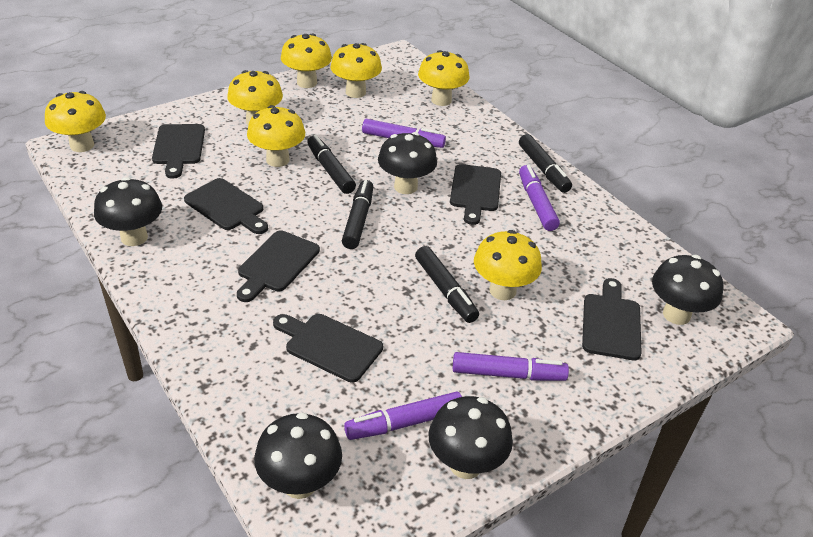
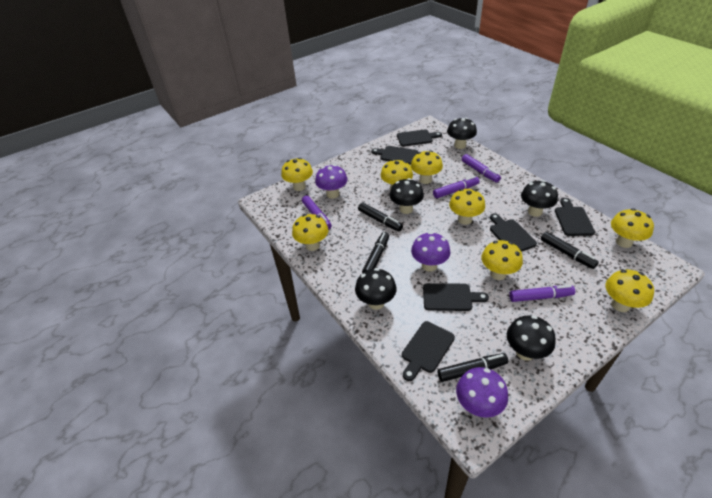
purple mushroom: 0 -> 3
yellow mushroom: 7 -> 8

